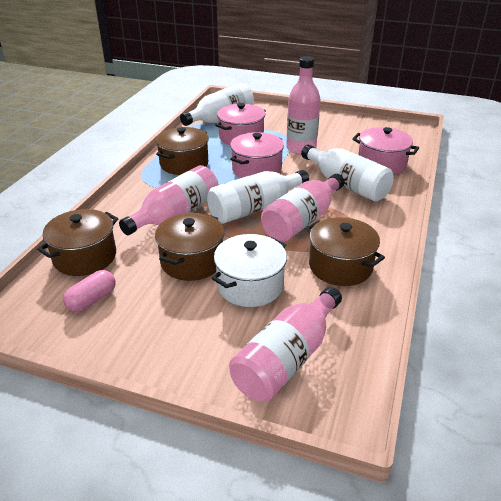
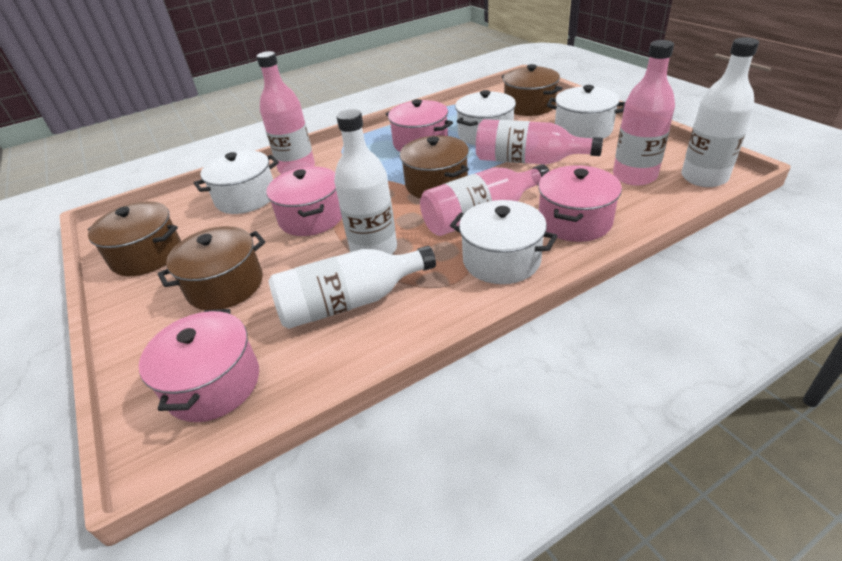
pink capsule: 1 -> 0
pink pot: 3 -> 4
white pot: 1 -> 4

